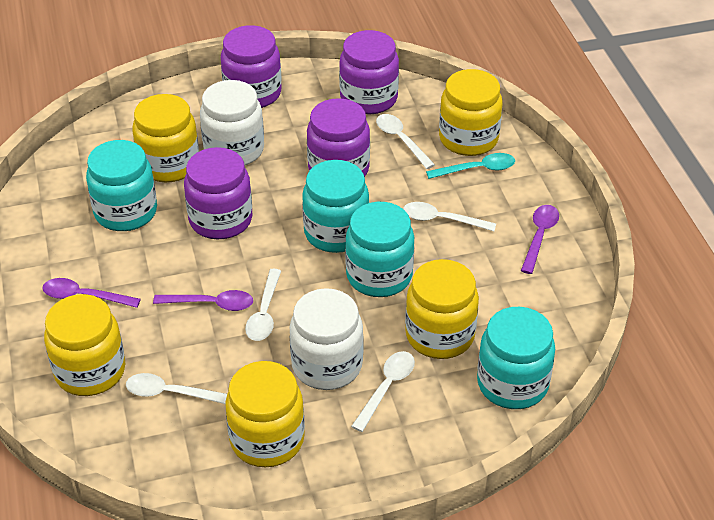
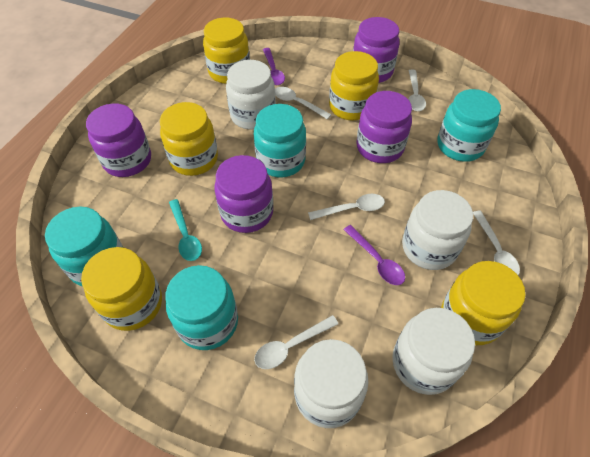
purple spoon: 3 -> 2
white jar: 2 -> 4

